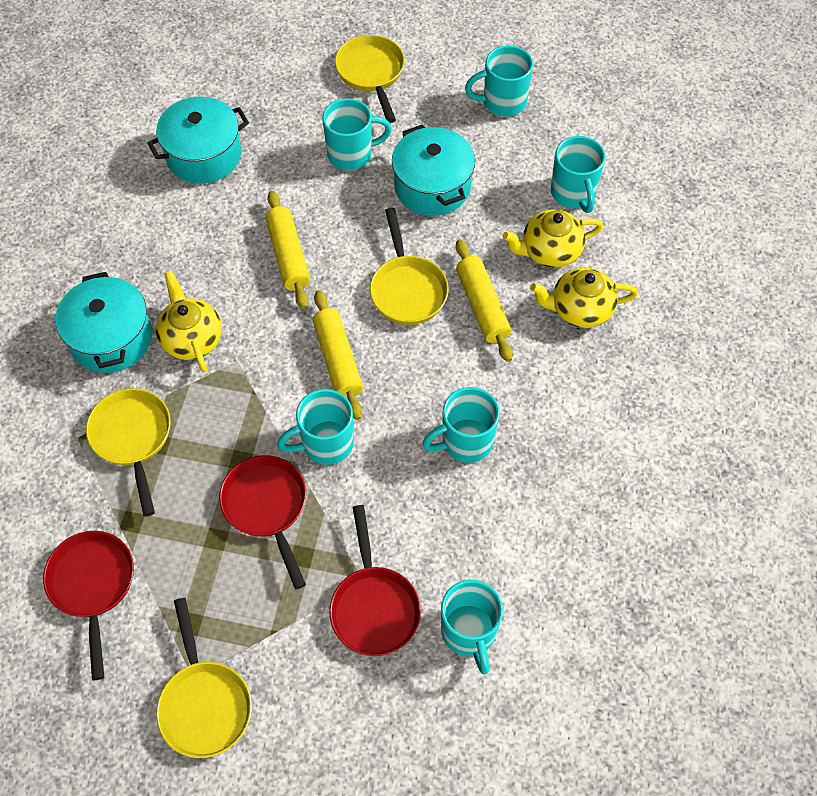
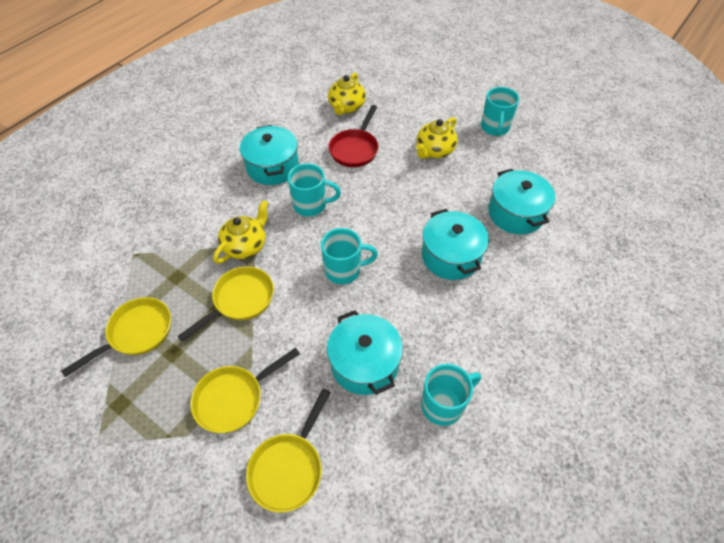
red pan: 3 -> 1
turquoise mug: 6 -> 4
turquoise pot: 3 -> 4
yellow rolling pin: 3 -> 0

